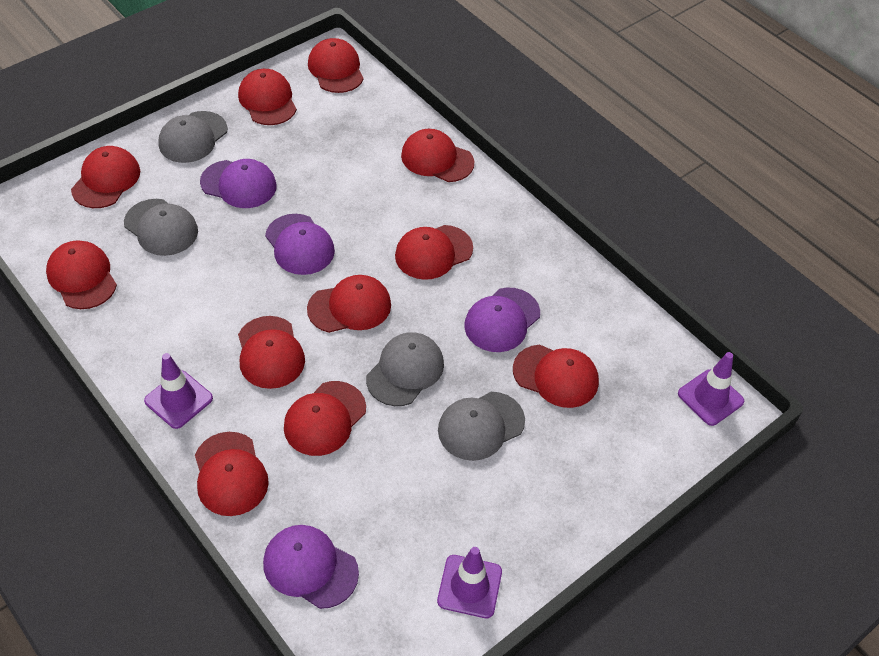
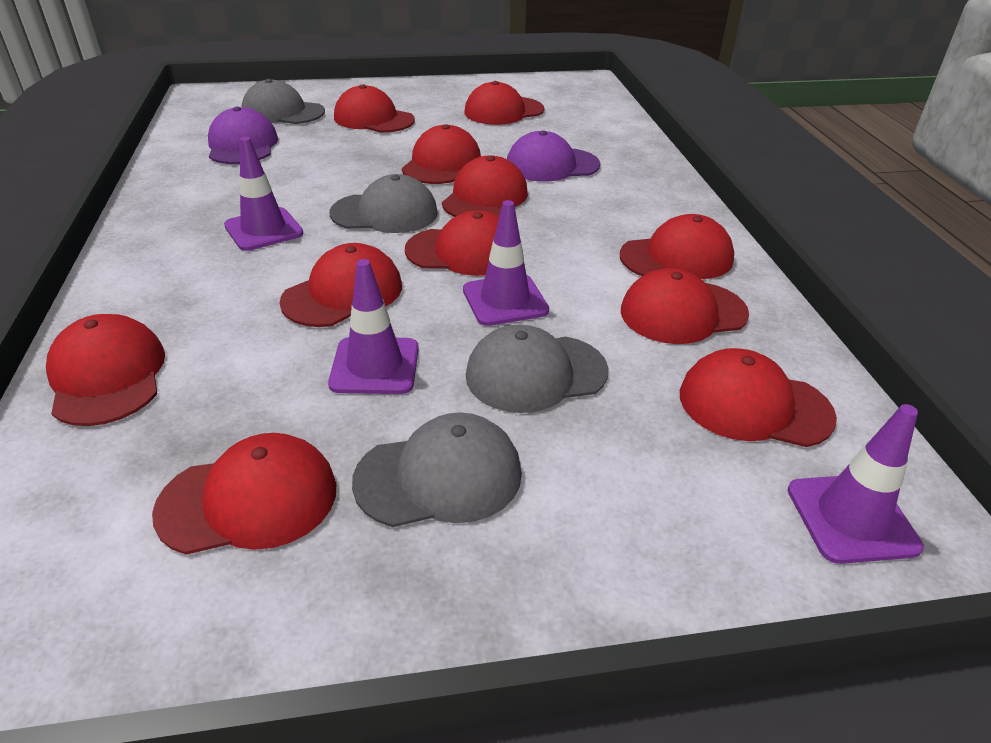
purple cap: 4 -> 2
purple traffic cone: 3 -> 4

